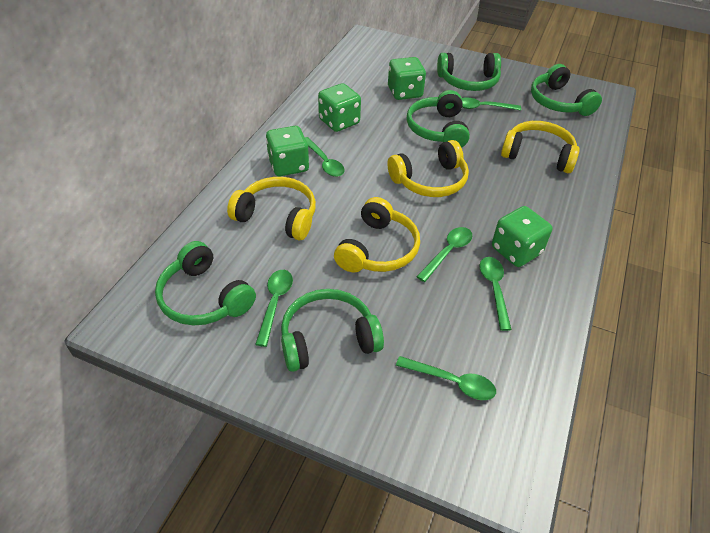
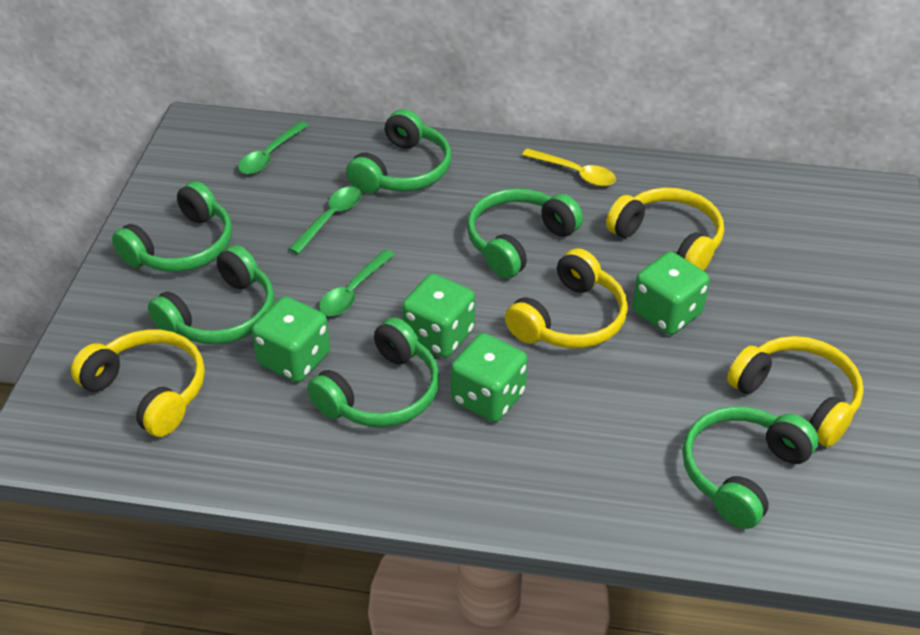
green headphones: 5 -> 6
green spoon: 6 -> 3
yellow spoon: 0 -> 1

